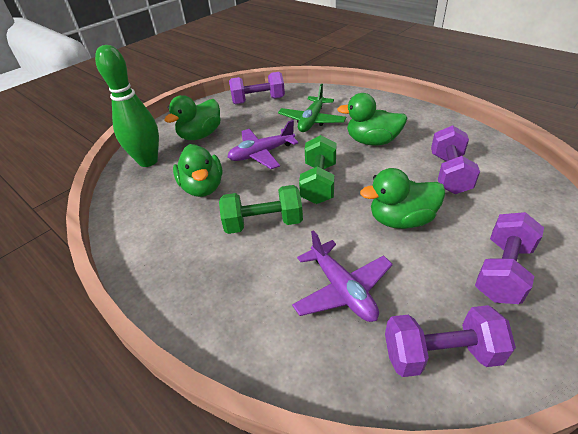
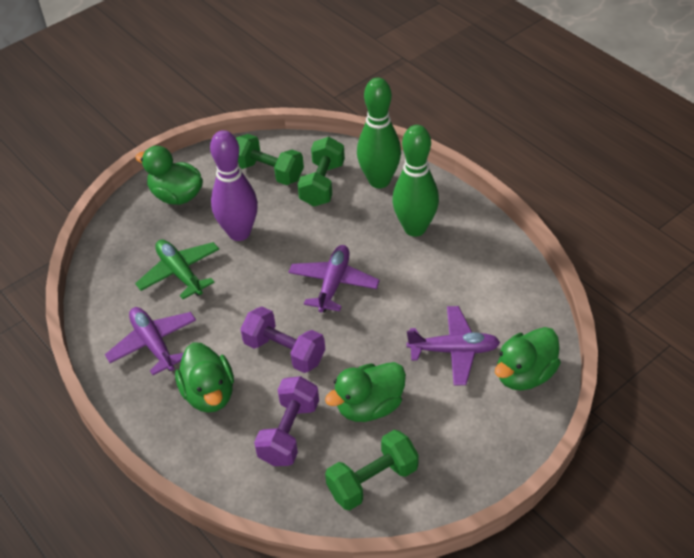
green bowling pin: 1 -> 2
green dumbbell: 2 -> 3
purple bowling pin: 0 -> 1
purple dumbbell: 4 -> 2
purple plane: 2 -> 3

